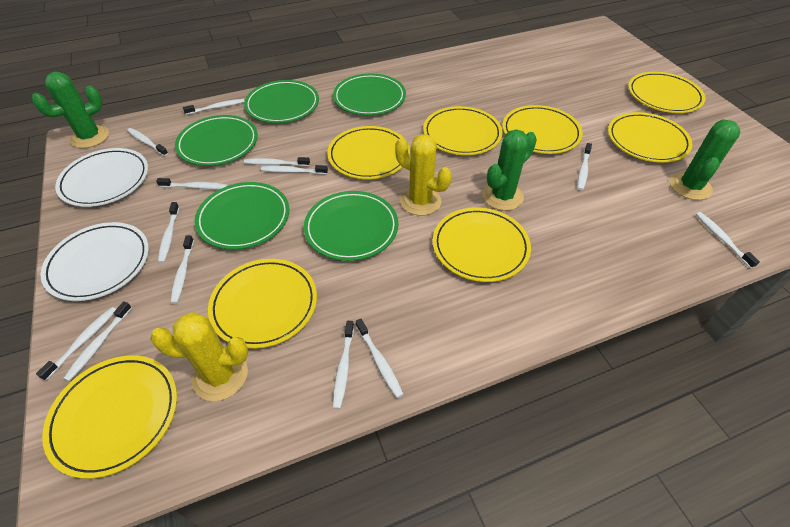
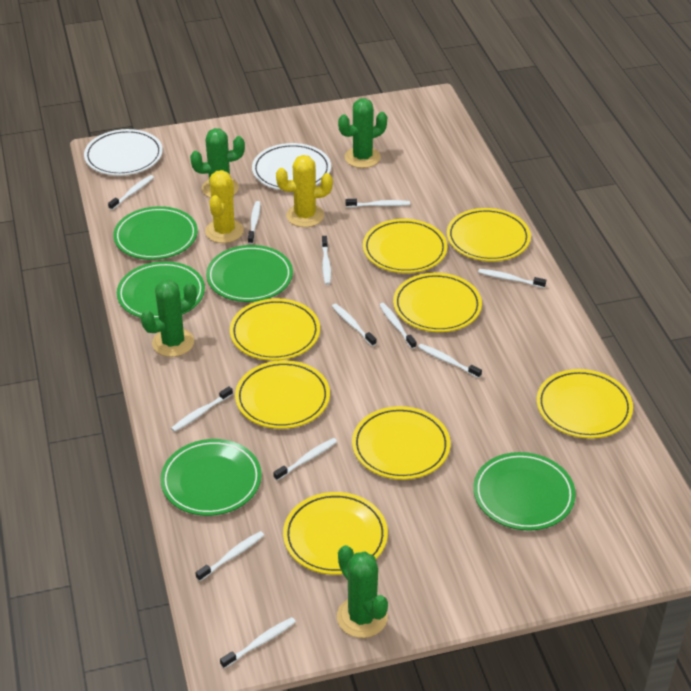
green cactus: 3 -> 4
white toothbrush: 13 -> 12

